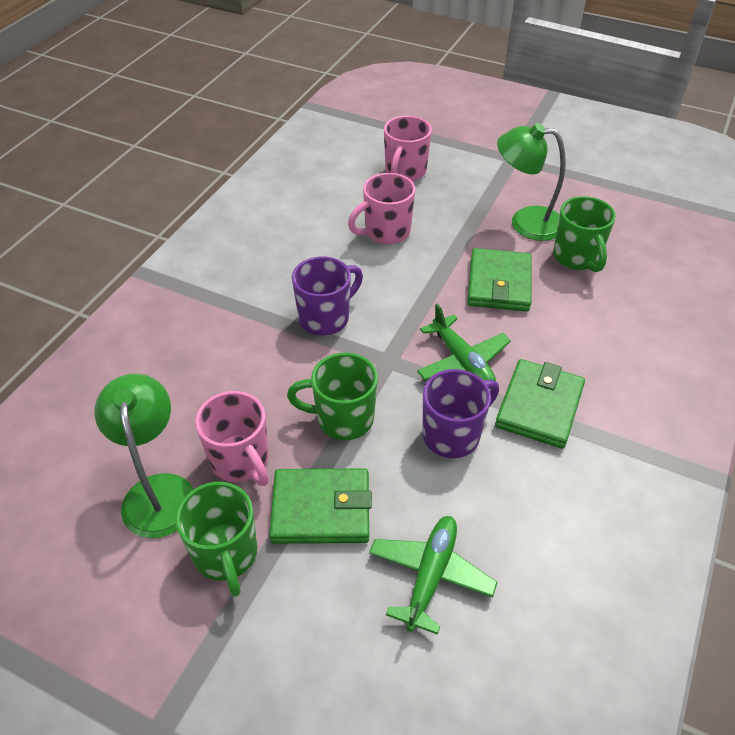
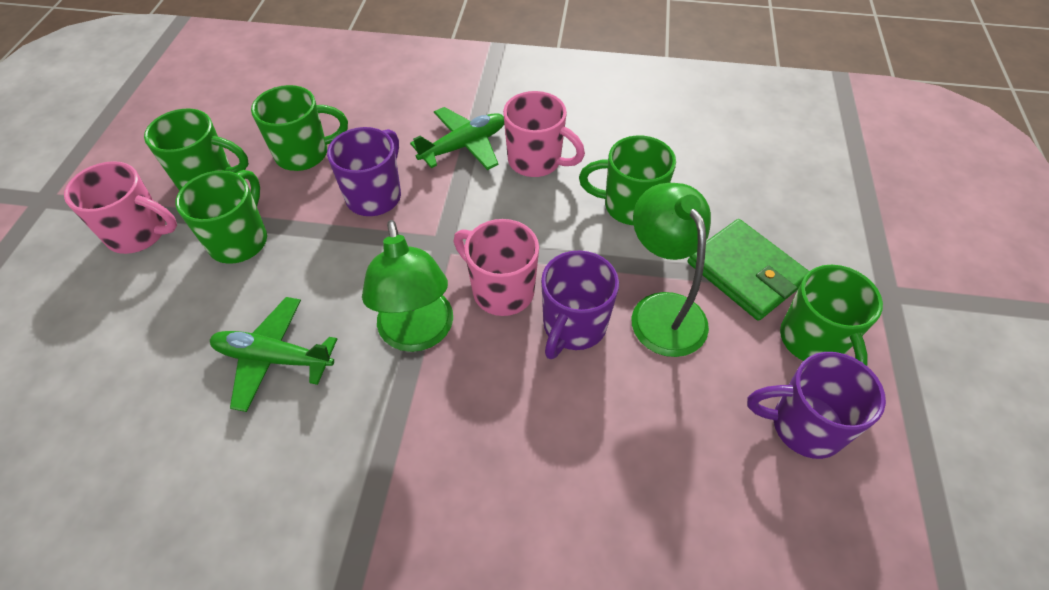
green mug: 3 -> 5
green wallet: 3 -> 1
purple mug: 2 -> 3

